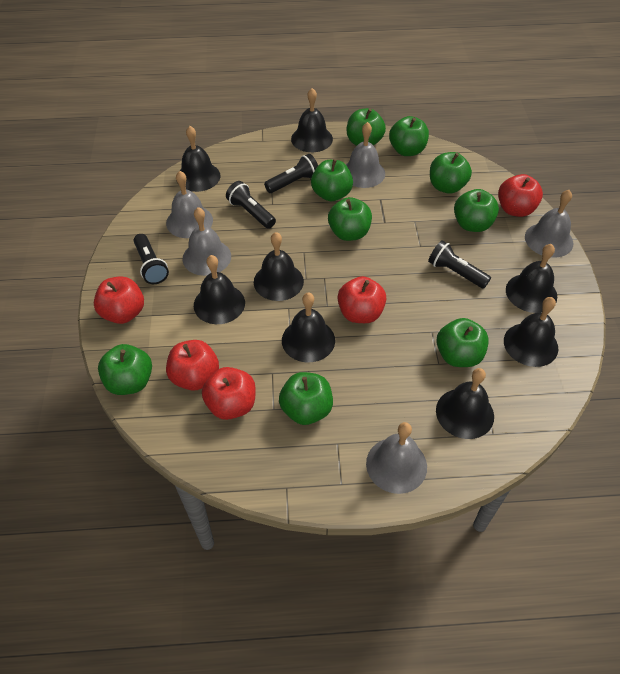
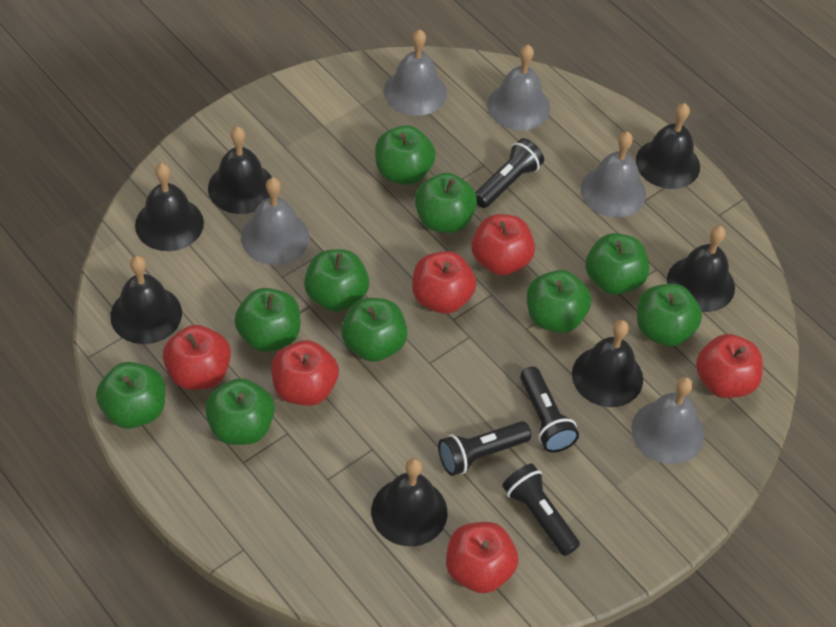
black bell: 8 -> 7
green apple: 9 -> 10
red apple: 5 -> 6

